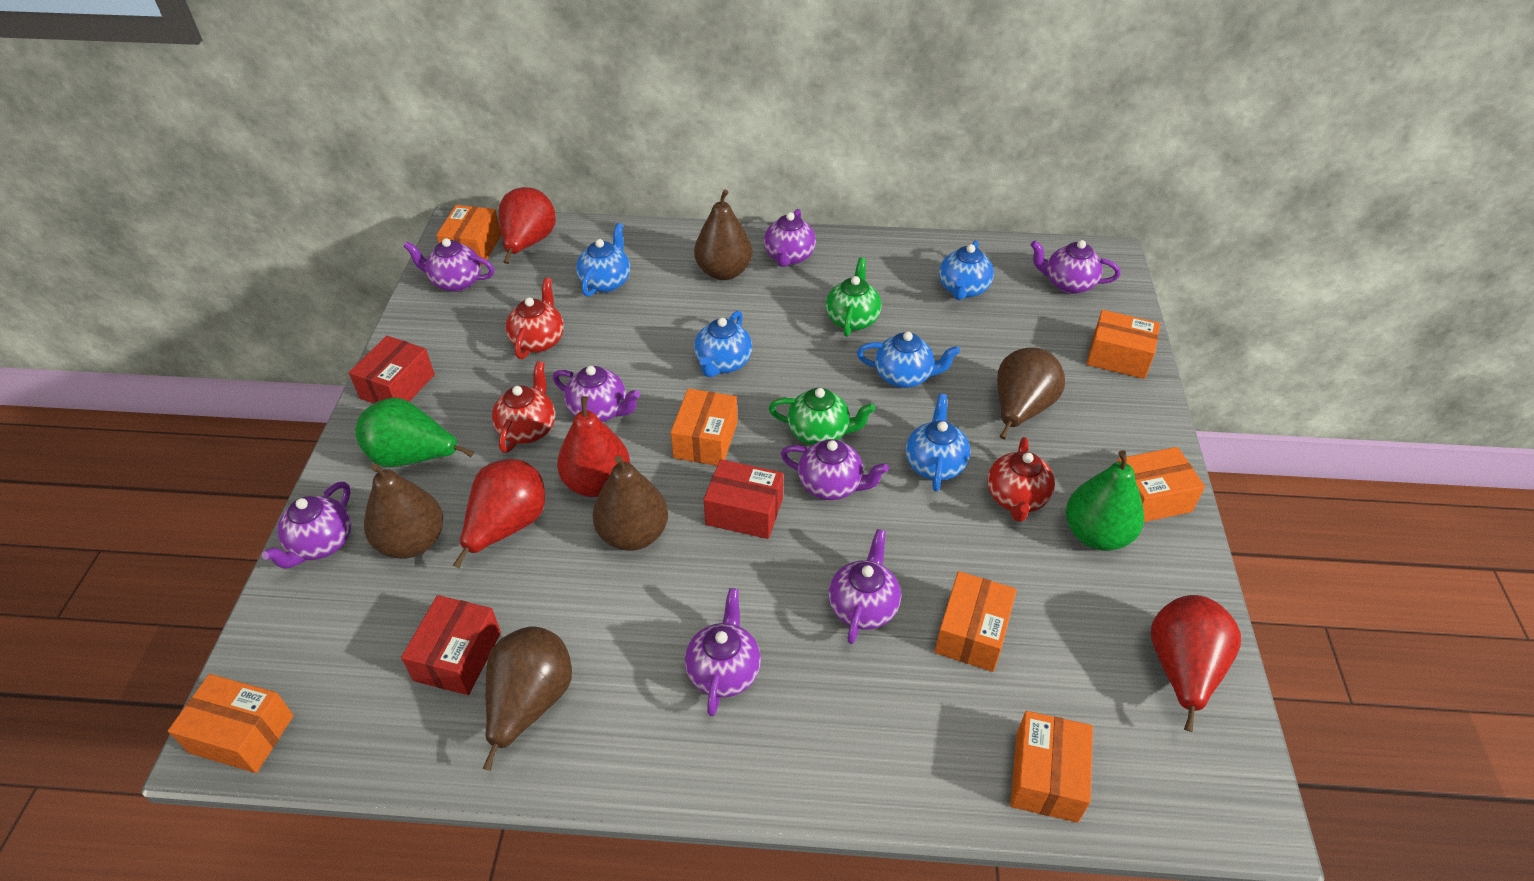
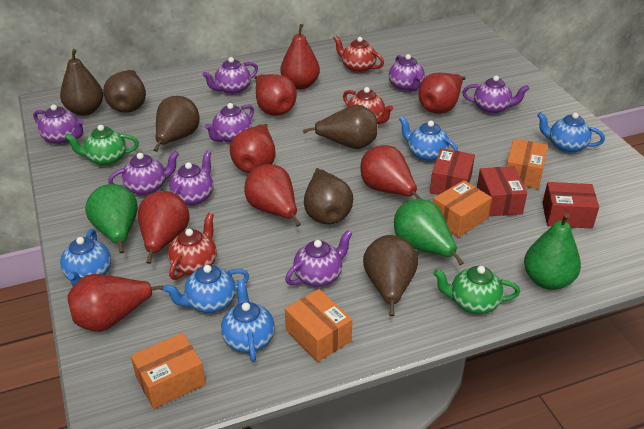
brown pear: 5 -> 6
green pear: 2 -> 3
orange box: 7 -> 4
red pear: 4 -> 8

